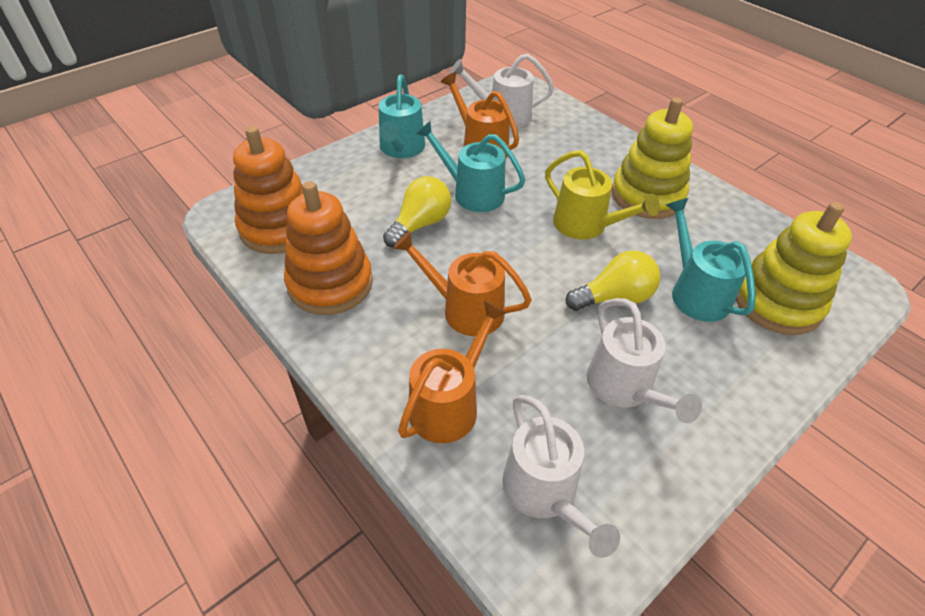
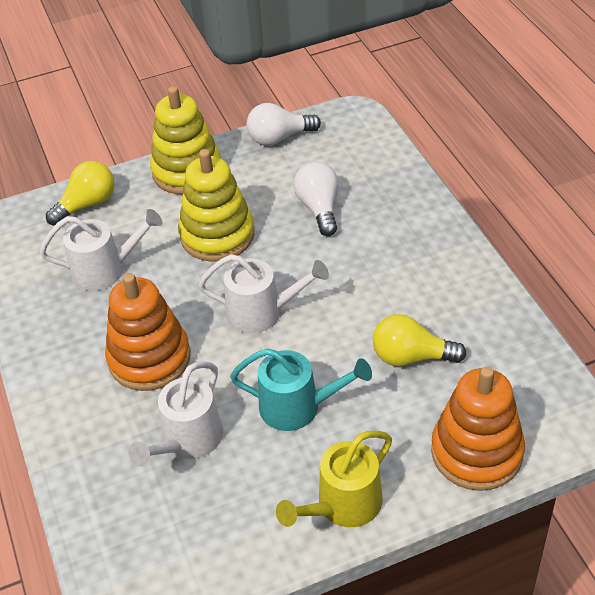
orange watering can: 3 -> 0
turquoise watering can: 3 -> 1
white light bulb: 0 -> 2

